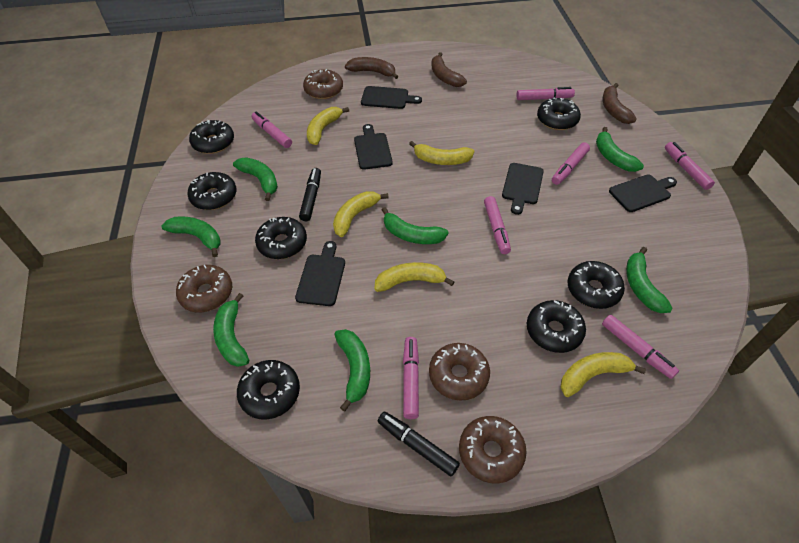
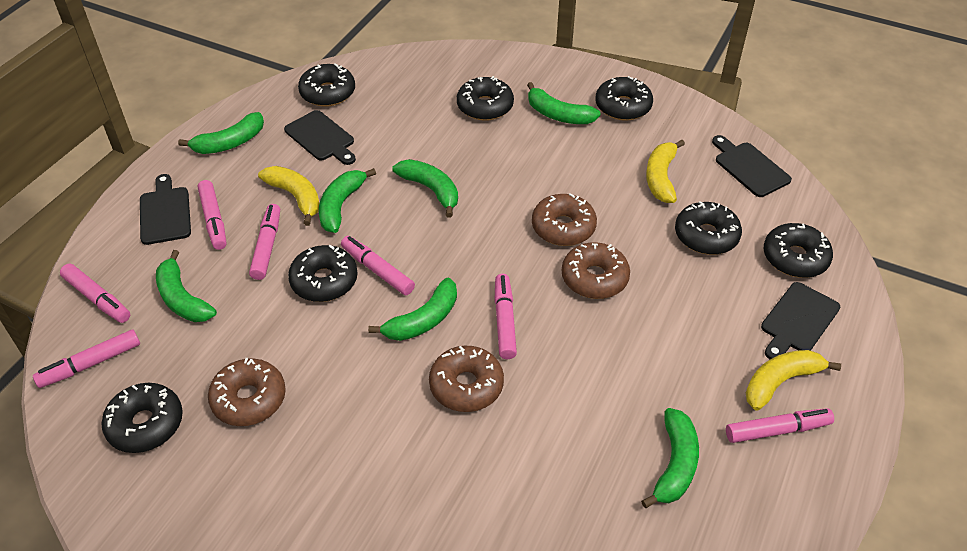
black cutting board: 5 -> 4
black marker: 2 -> 0
brown banana: 3 -> 0
yellow banana: 5 -> 3

